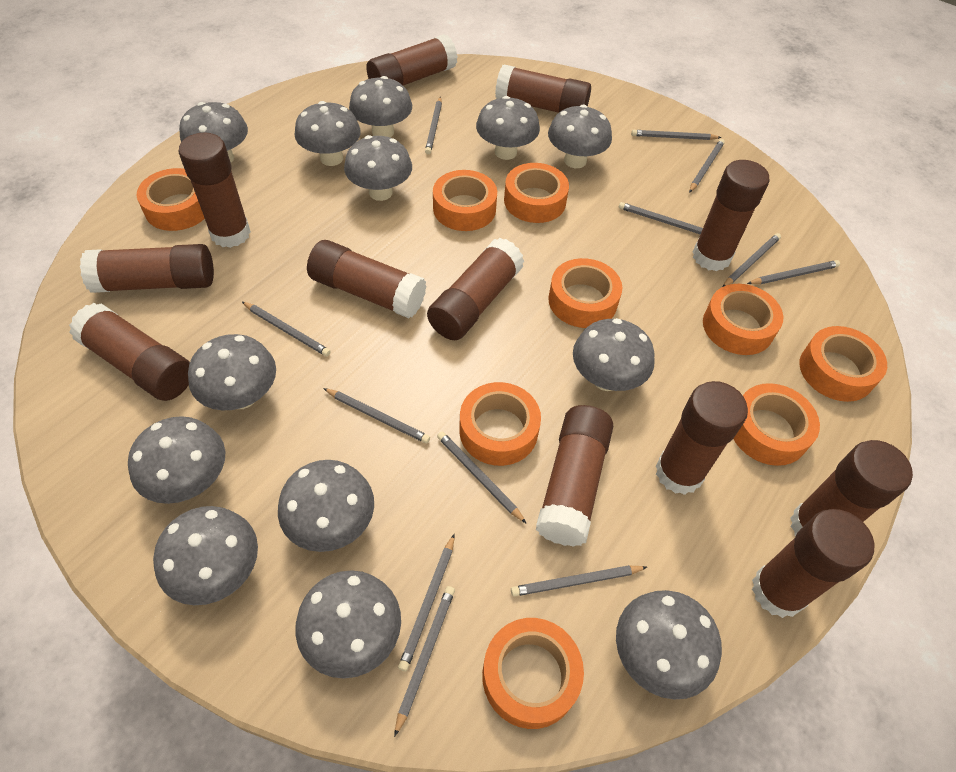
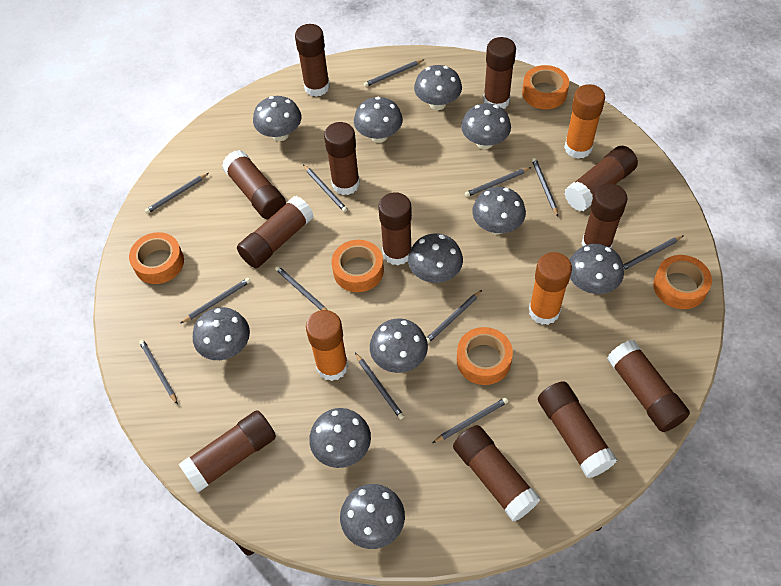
grey mushroom: 13 -> 11
orange glue stick: 0 -> 3
orange tape: 9 -> 5

